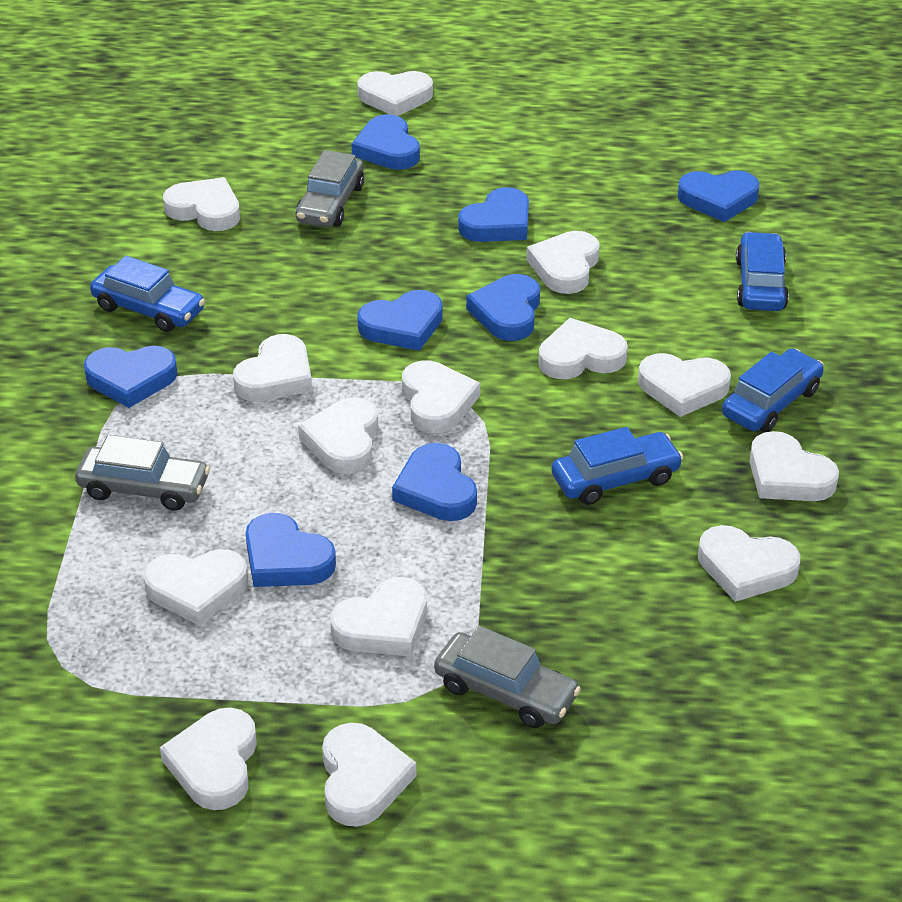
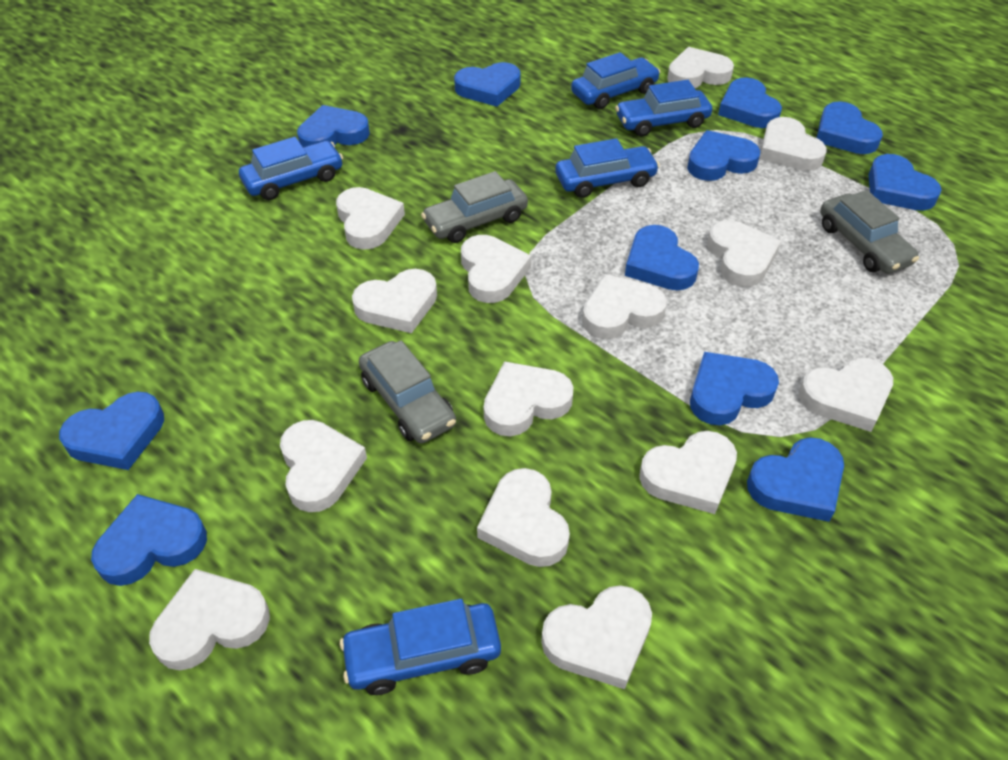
blue car: 4 -> 5
blue heart: 8 -> 11

